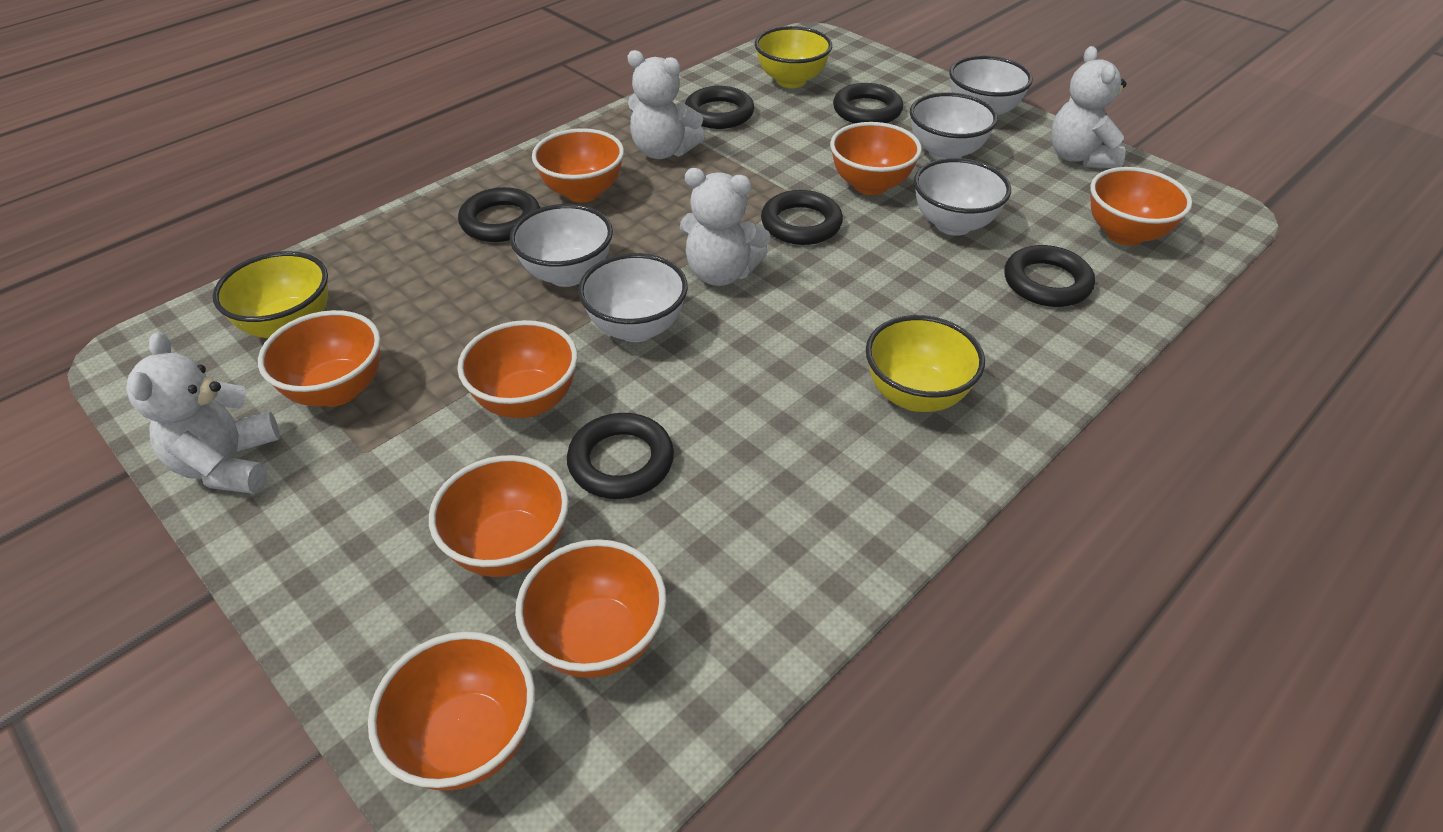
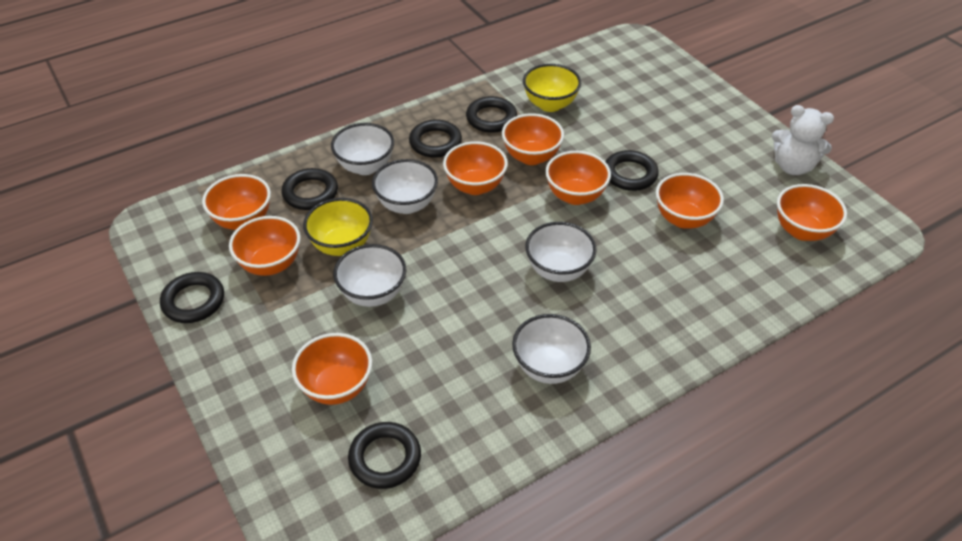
white teddy bear: 4 -> 1
yellow bowl: 3 -> 2

